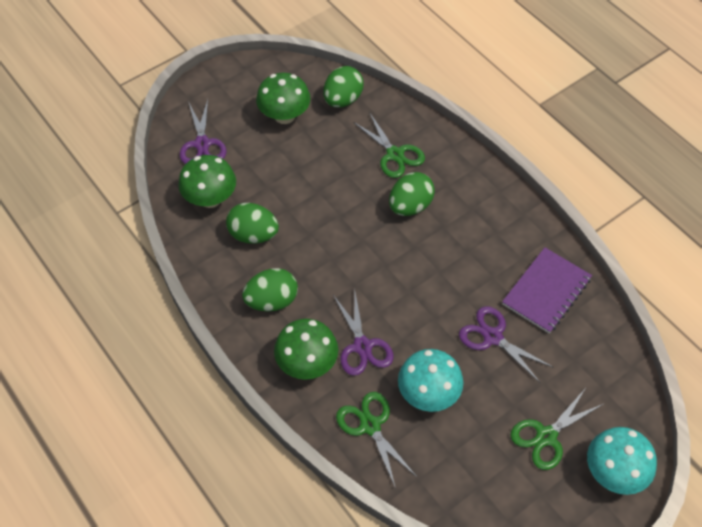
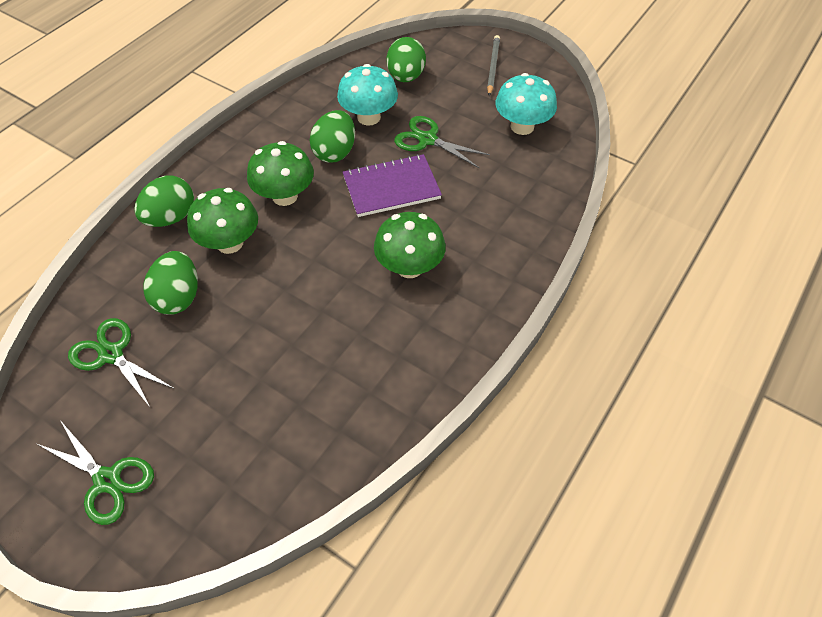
grey pencil: 0 -> 1
purple scissors: 3 -> 0

